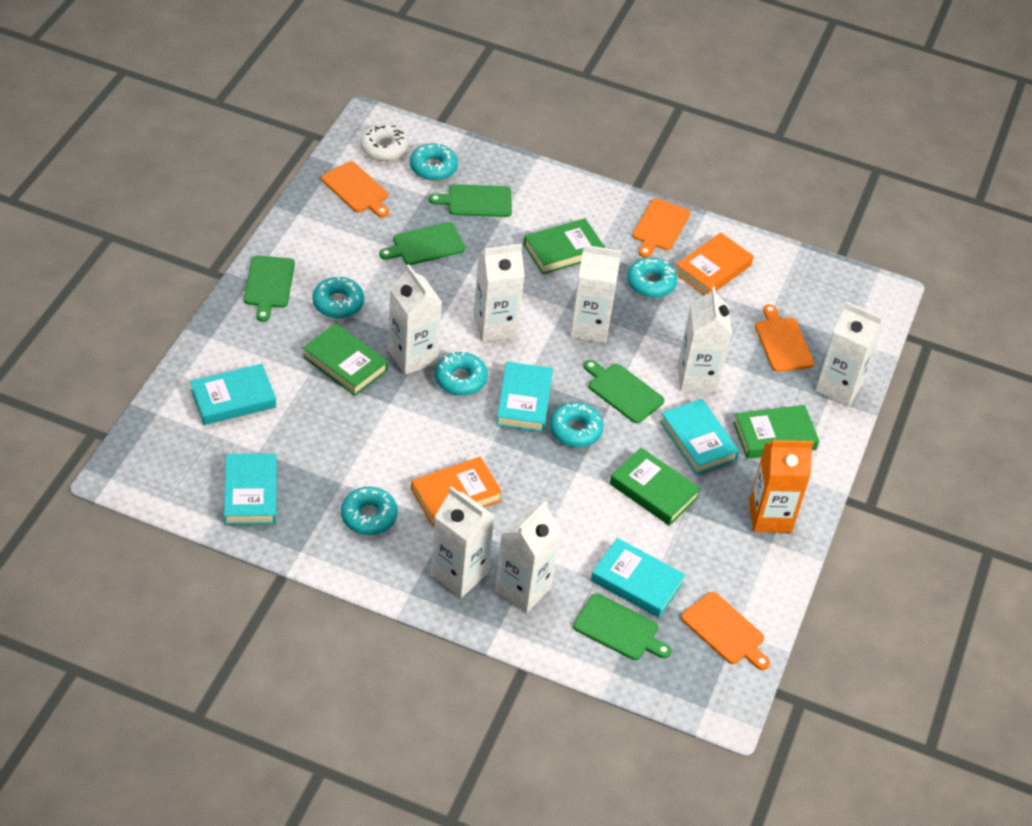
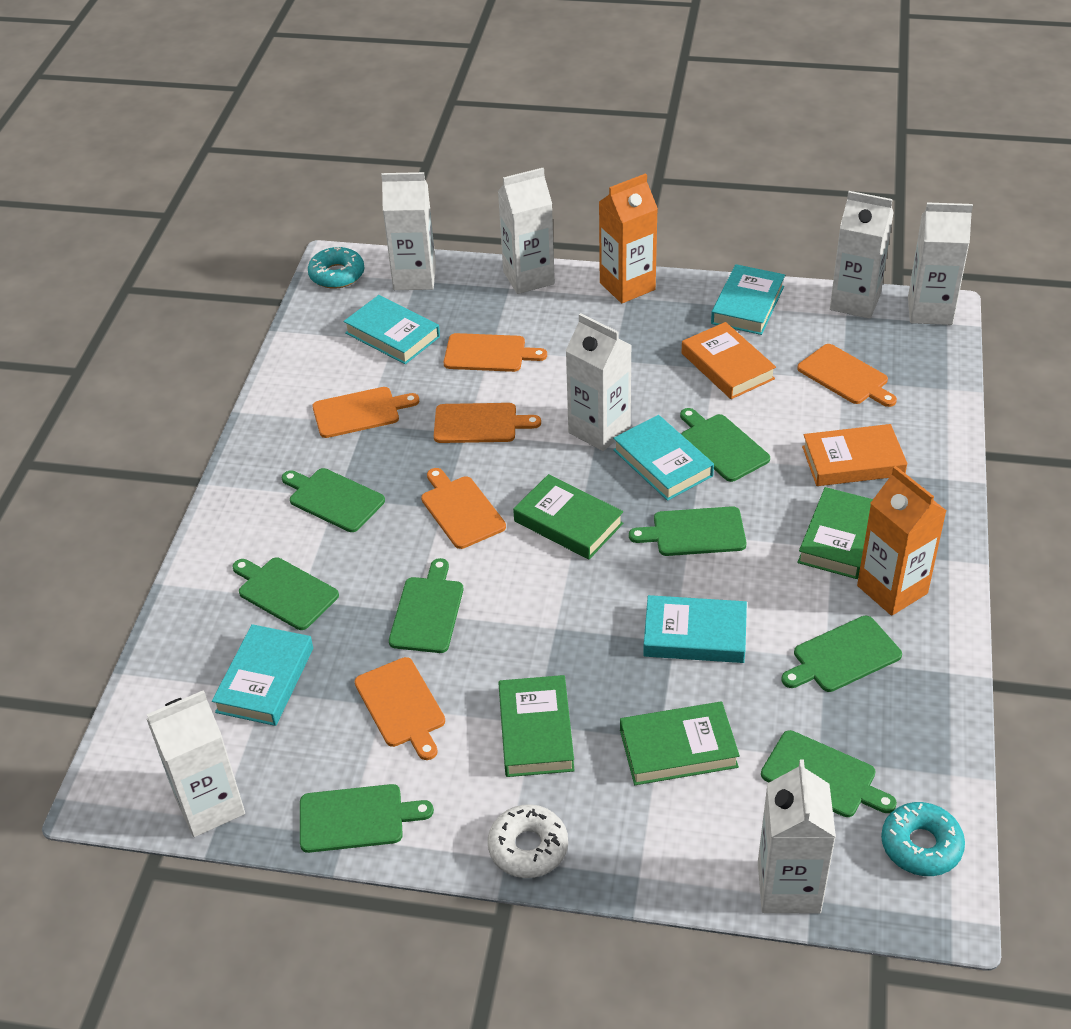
green cutting board: 5 -> 8
orange carton: 1 -> 2
orange cutting board: 4 -> 6
turquoise donut: 6 -> 2

